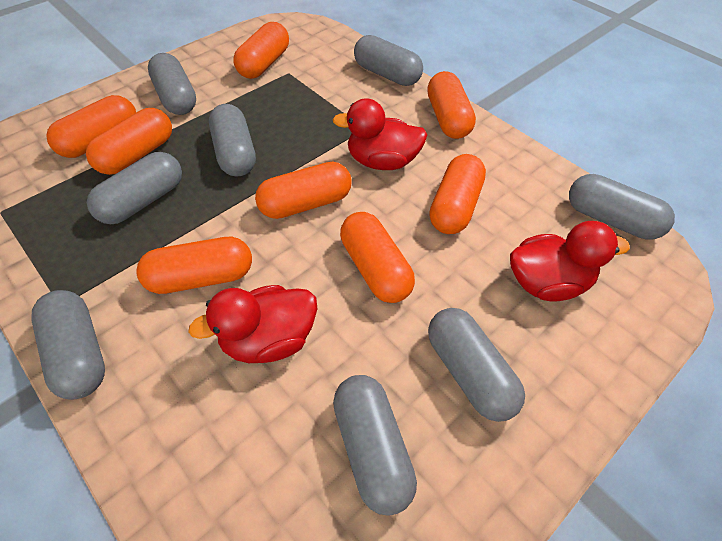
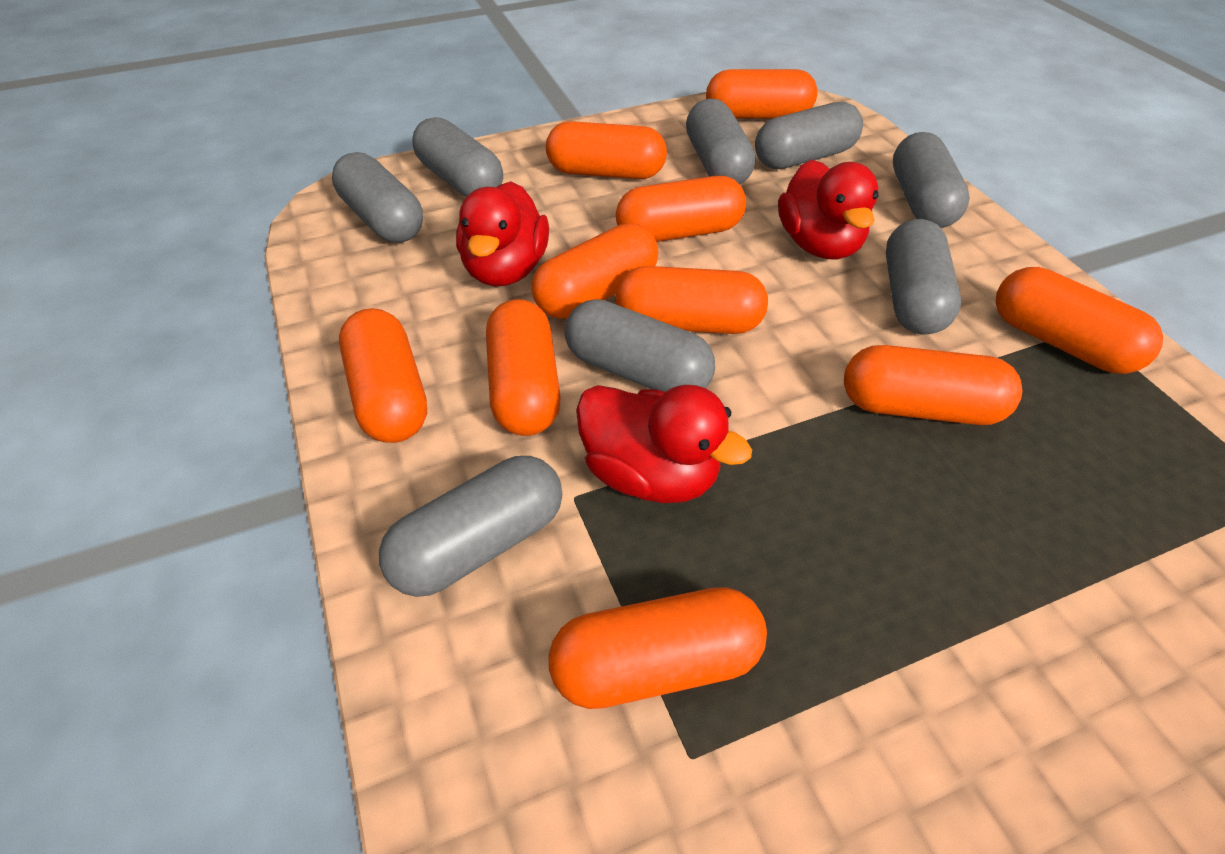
orange capsule: 8 -> 10

